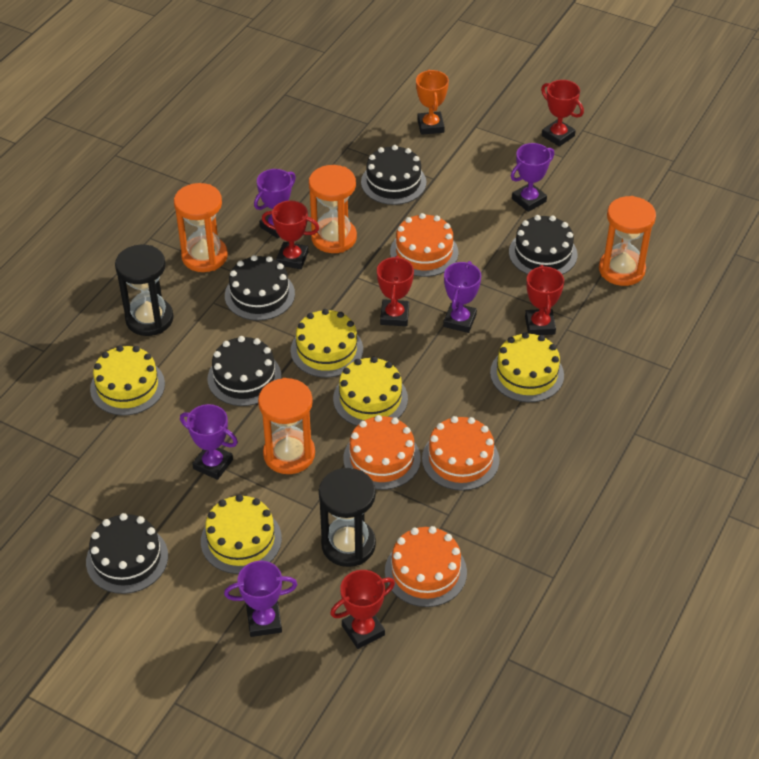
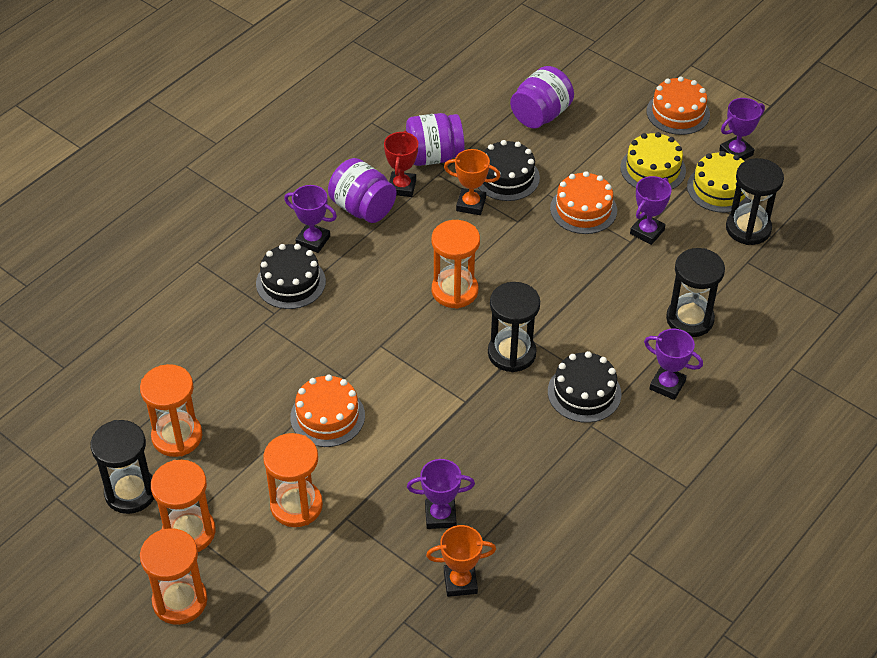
black cake: 5 -> 3
black hourglass: 2 -> 4
orange cake: 4 -> 3
orange hourglass: 4 -> 5
orange trophy: 1 -> 2
purple jar: 0 -> 3
red trophy: 5 -> 1
yellow cake: 5 -> 2

